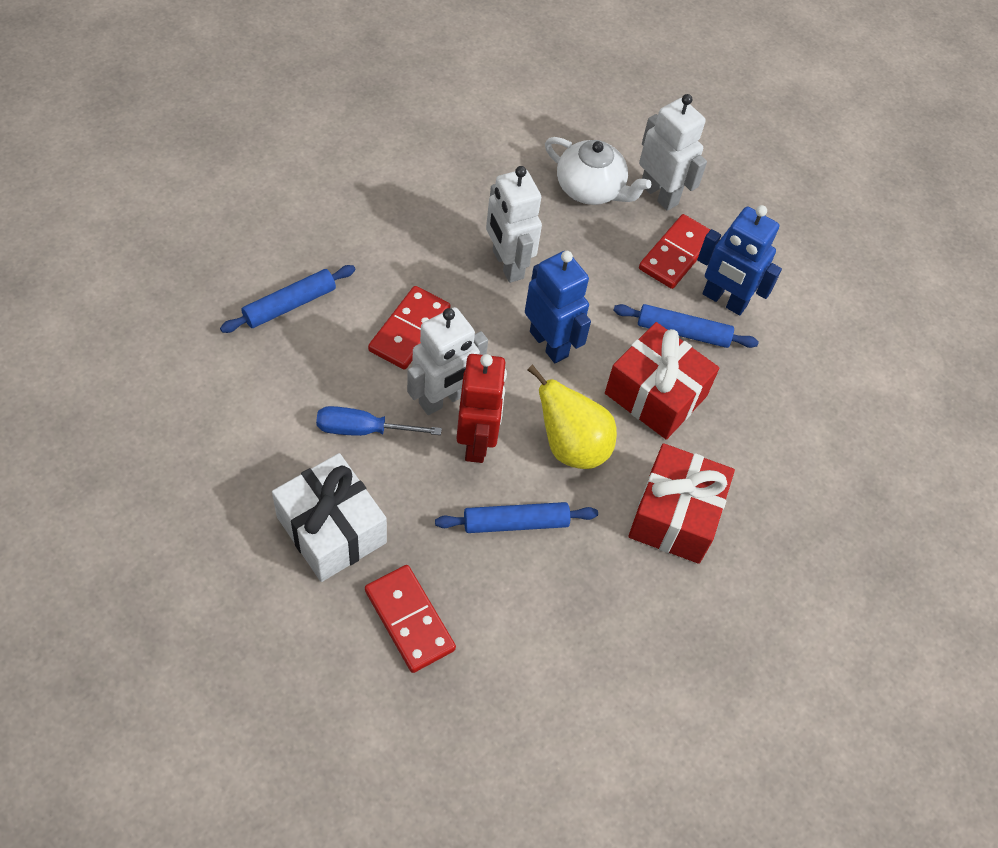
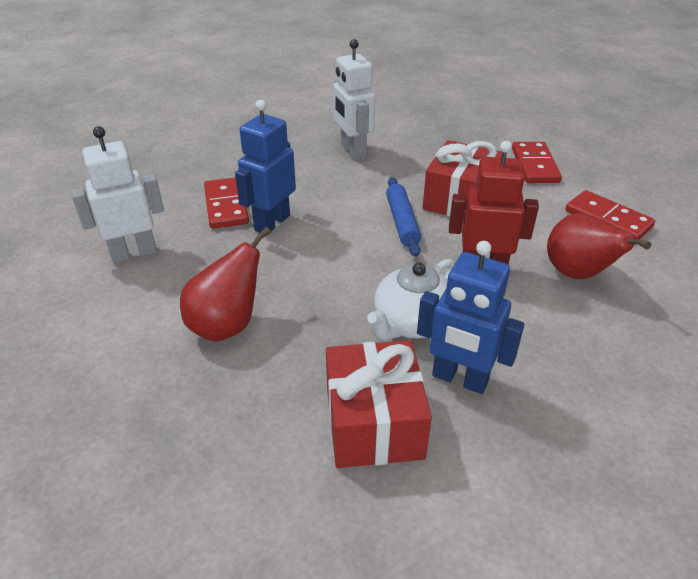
blue rolling pin: 3 -> 1
blue screwdriver: 1 -> 0
red pear: 0 -> 2
white gift: 1 -> 0
white robot: 3 -> 2
yellow pear: 1 -> 0

